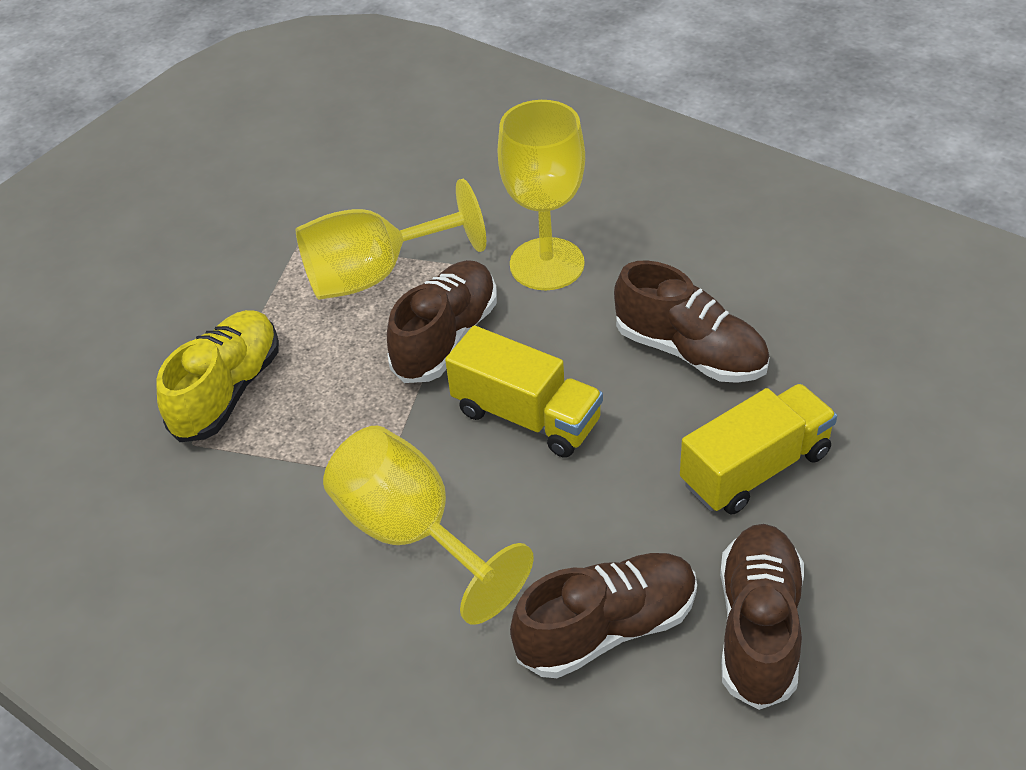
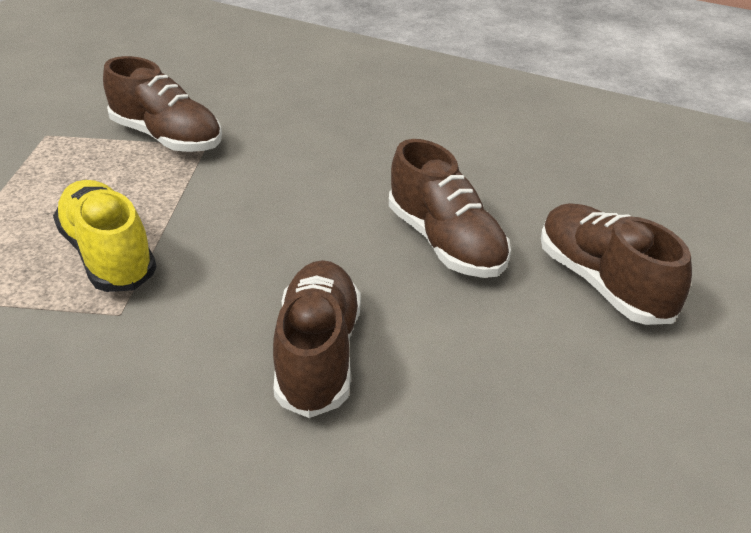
yellow goblet: 3 -> 0
yellow truck: 2 -> 0

